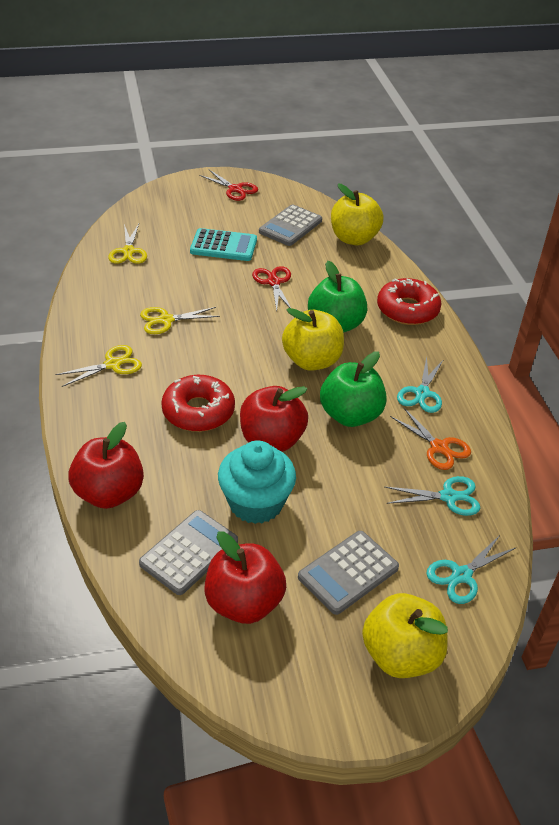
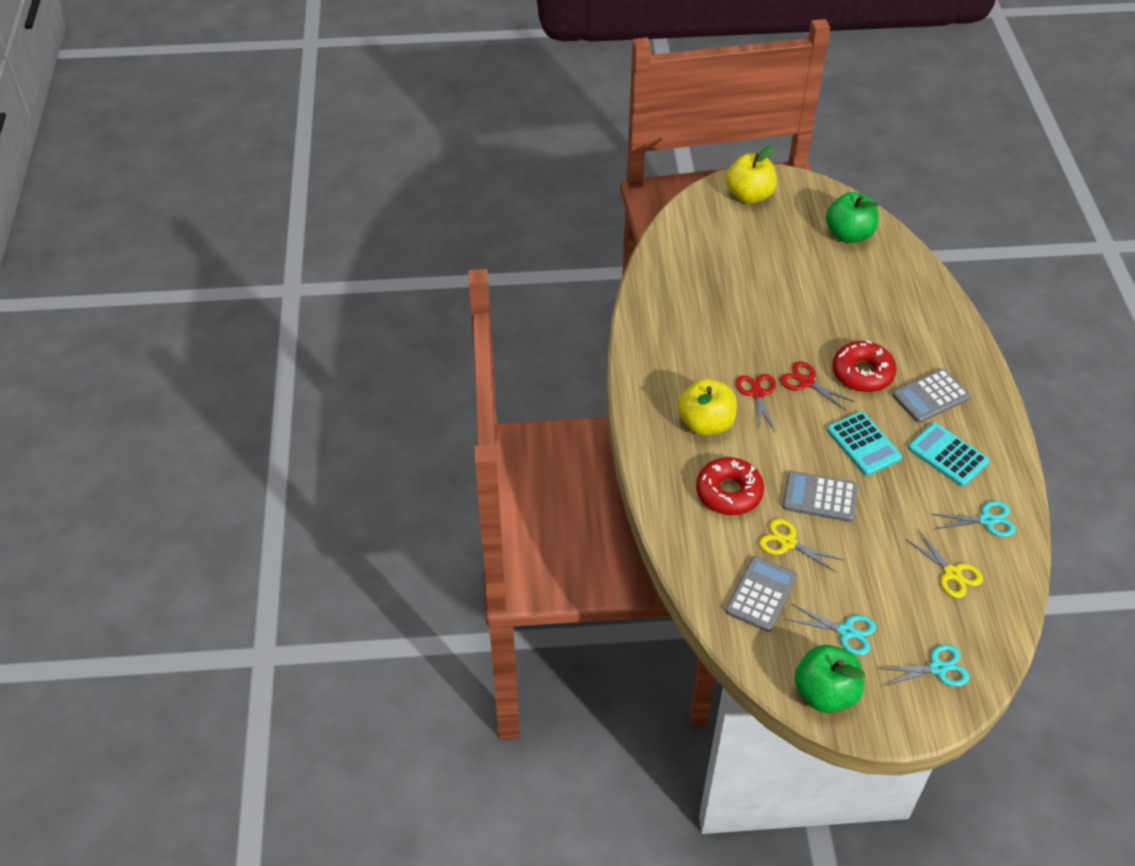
orange scissors: 1 -> 0
red apple: 3 -> 0
turquoise calculator: 1 -> 2
turquoise cupcake: 1 -> 0
yellow apple: 3 -> 2
yellow scissors: 3 -> 2

